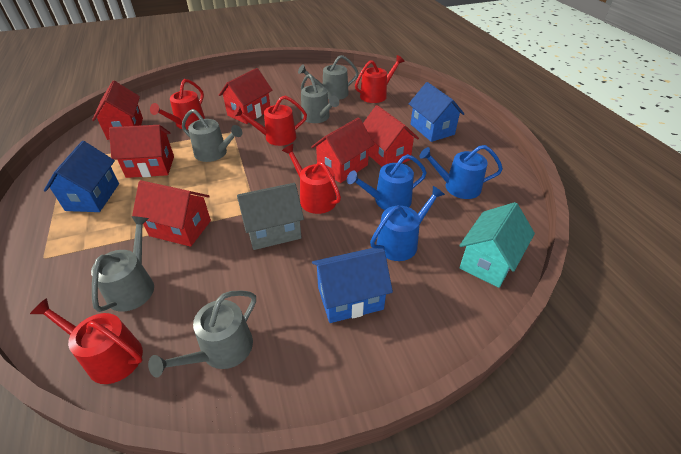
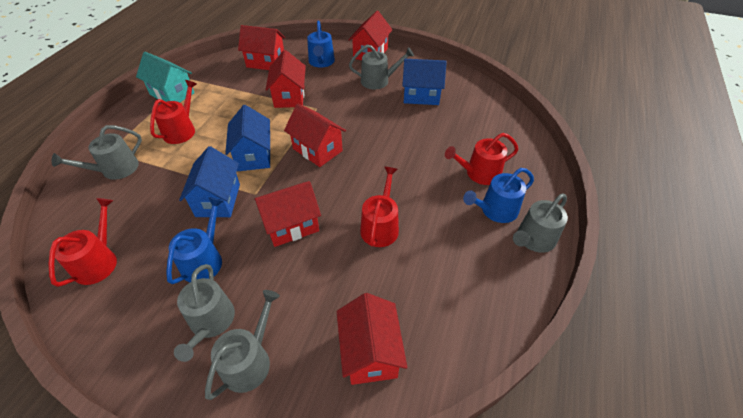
grey house: 1 -> 0
red watering can: 5 -> 4

